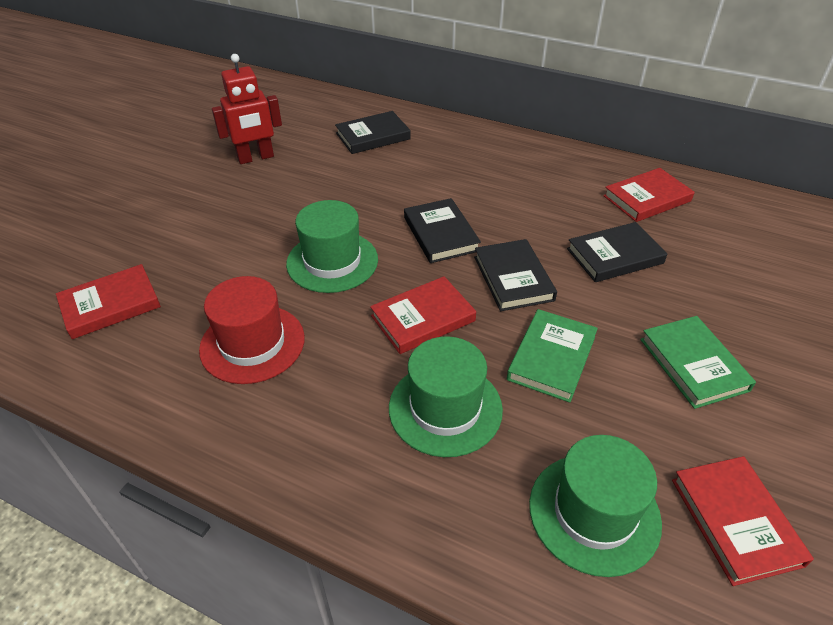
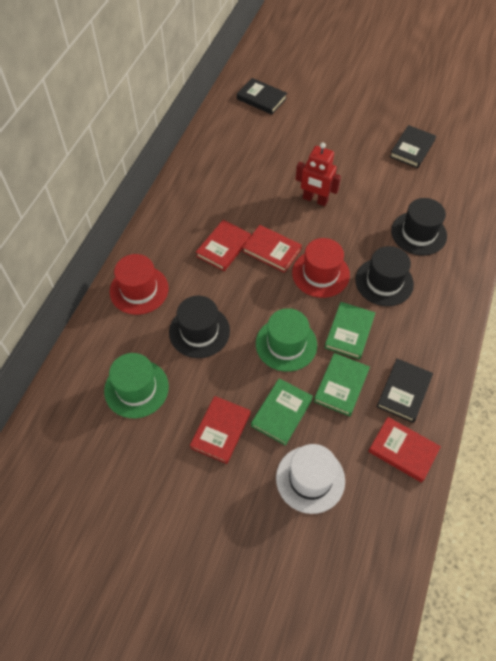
black book: 4 -> 3
black hat: 0 -> 3
green book: 2 -> 3
green hat: 3 -> 2
red hat: 1 -> 2
white hat: 0 -> 1

